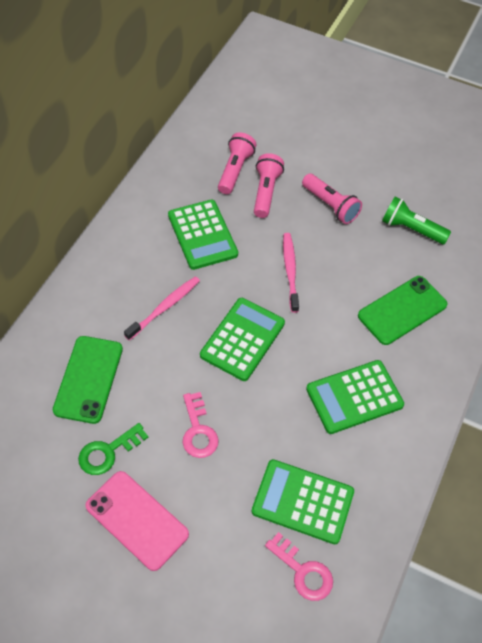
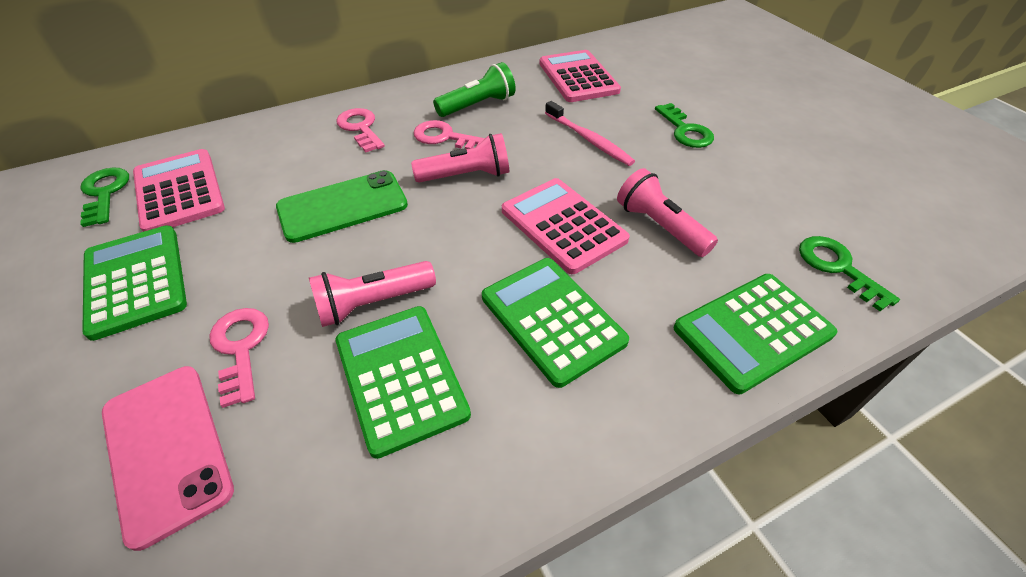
green key: 1 -> 3
green phone: 2 -> 1
pink calculator: 0 -> 3
pink key: 2 -> 3
pink toothbrush: 2 -> 1

